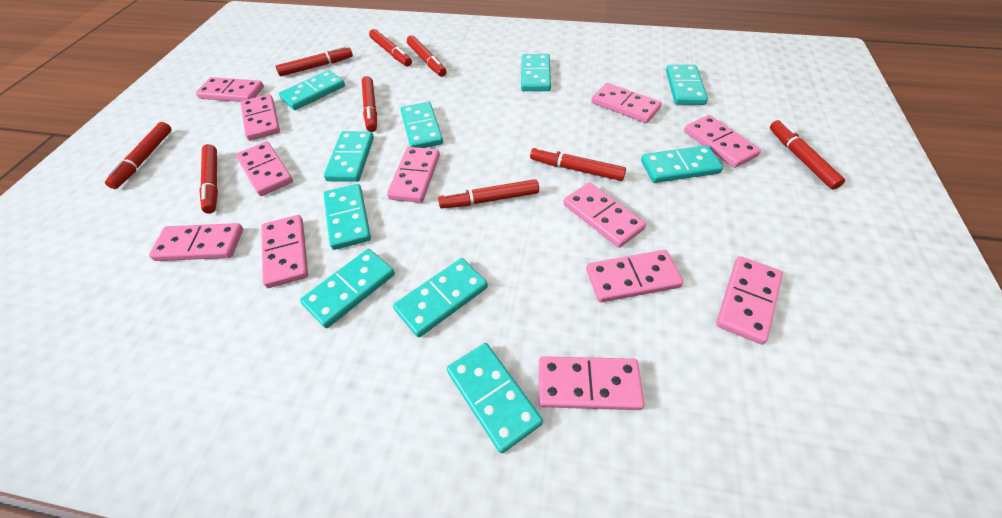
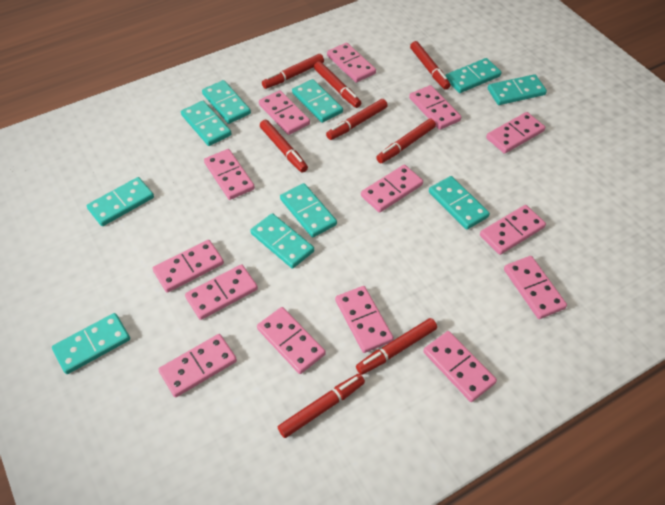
pink domino: 12 -> 14
red marker: 9 -> 8

